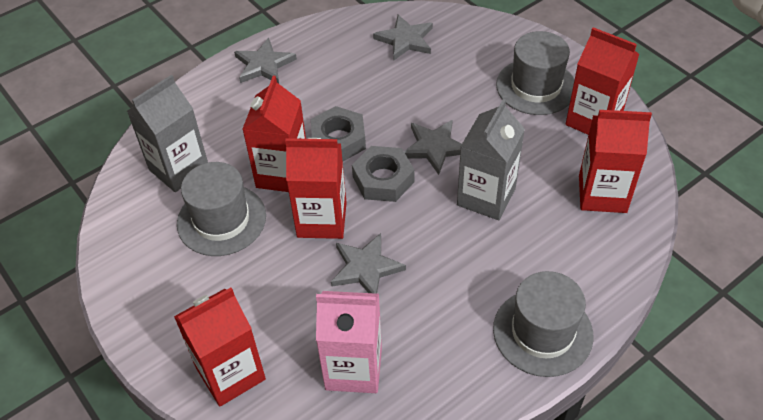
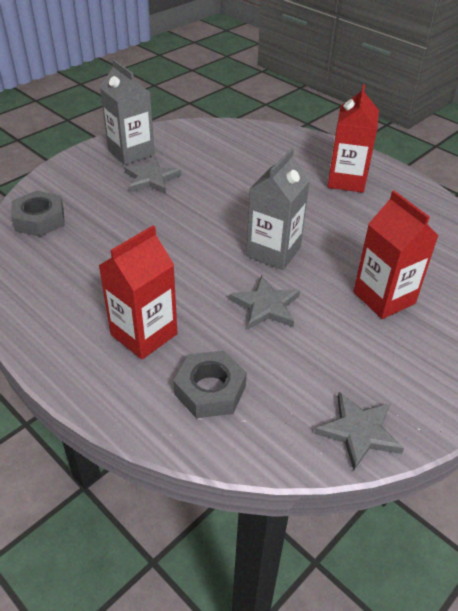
grey hat: 3 -> 0
grey star: 4 -> 3
pink carton: 1 -> 0
red carton: 5 -> 3

